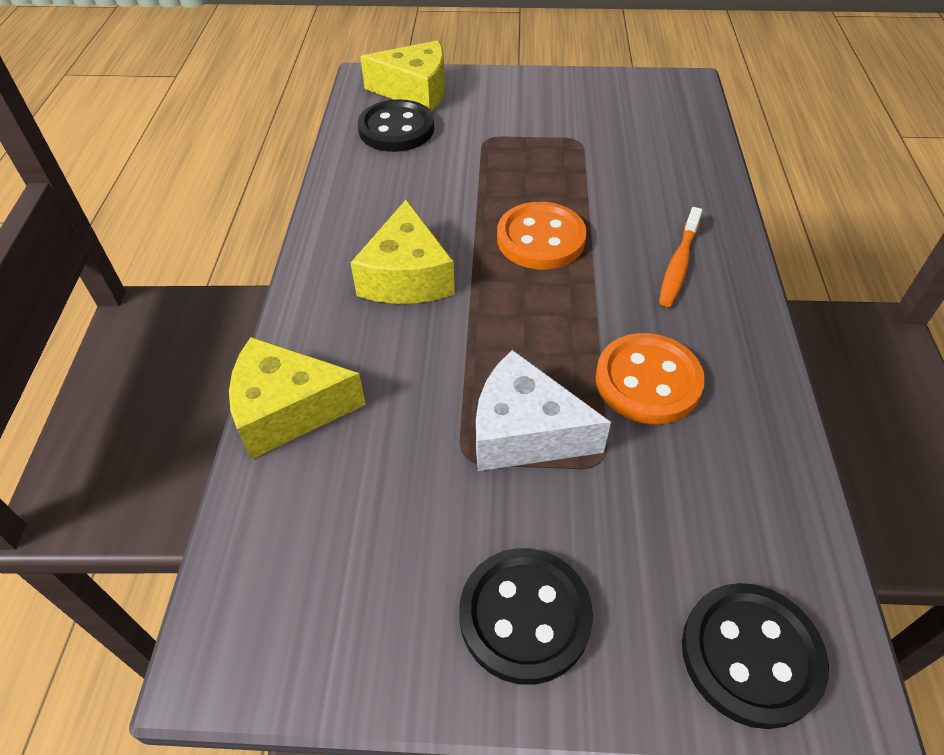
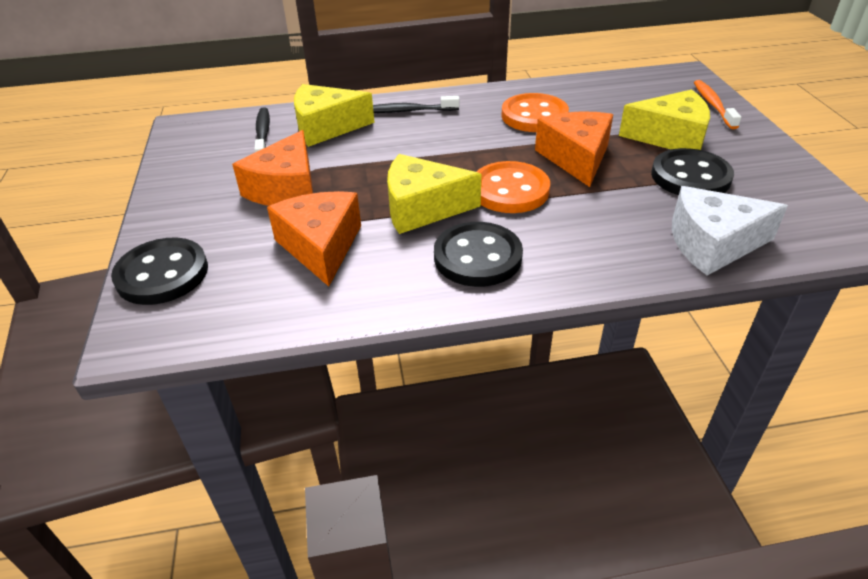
black toothbrush: 0 -> 2
orange cheese: 0 -> 3

